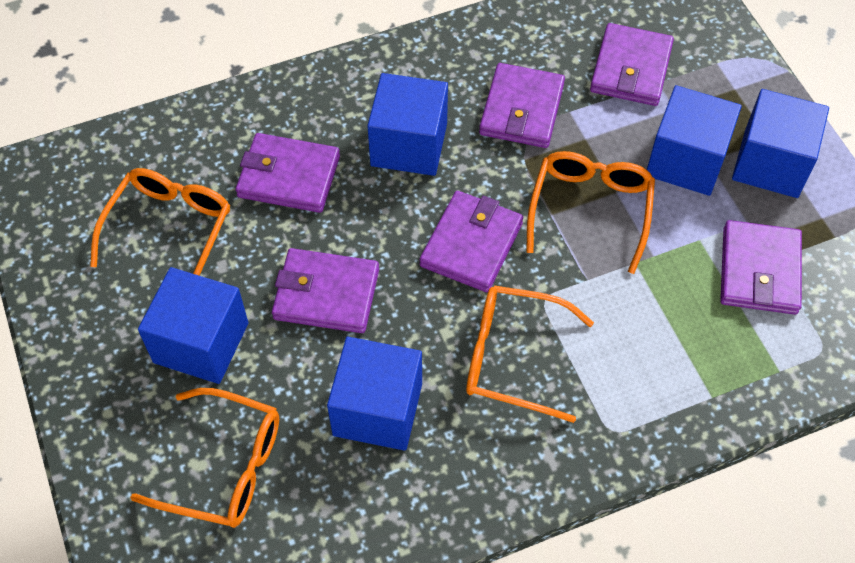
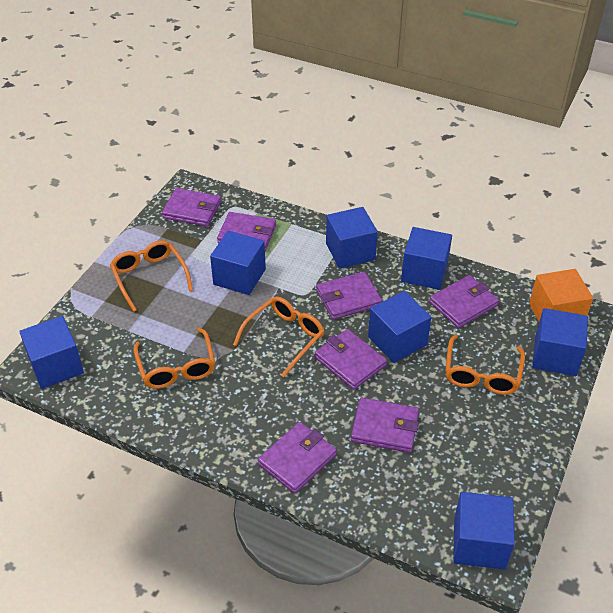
blue cube: 5 -> 7
orange cube: 0 -> 1
purple wallet: 6 -> 7

